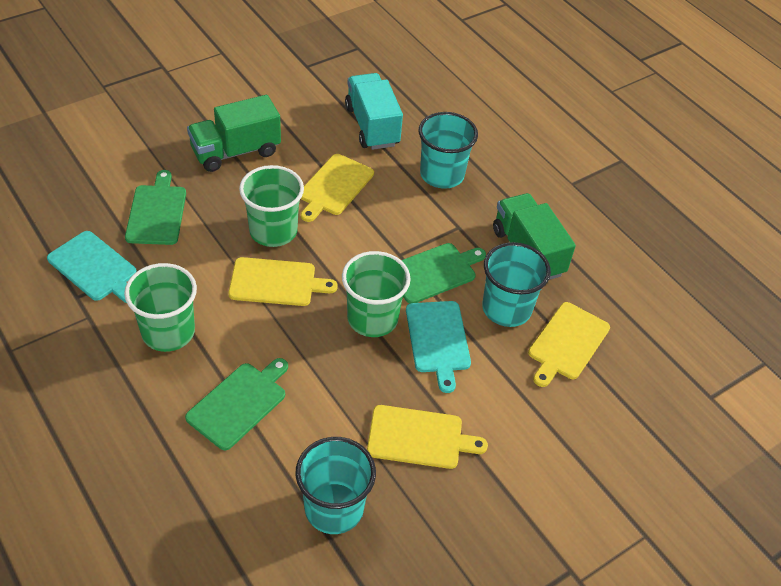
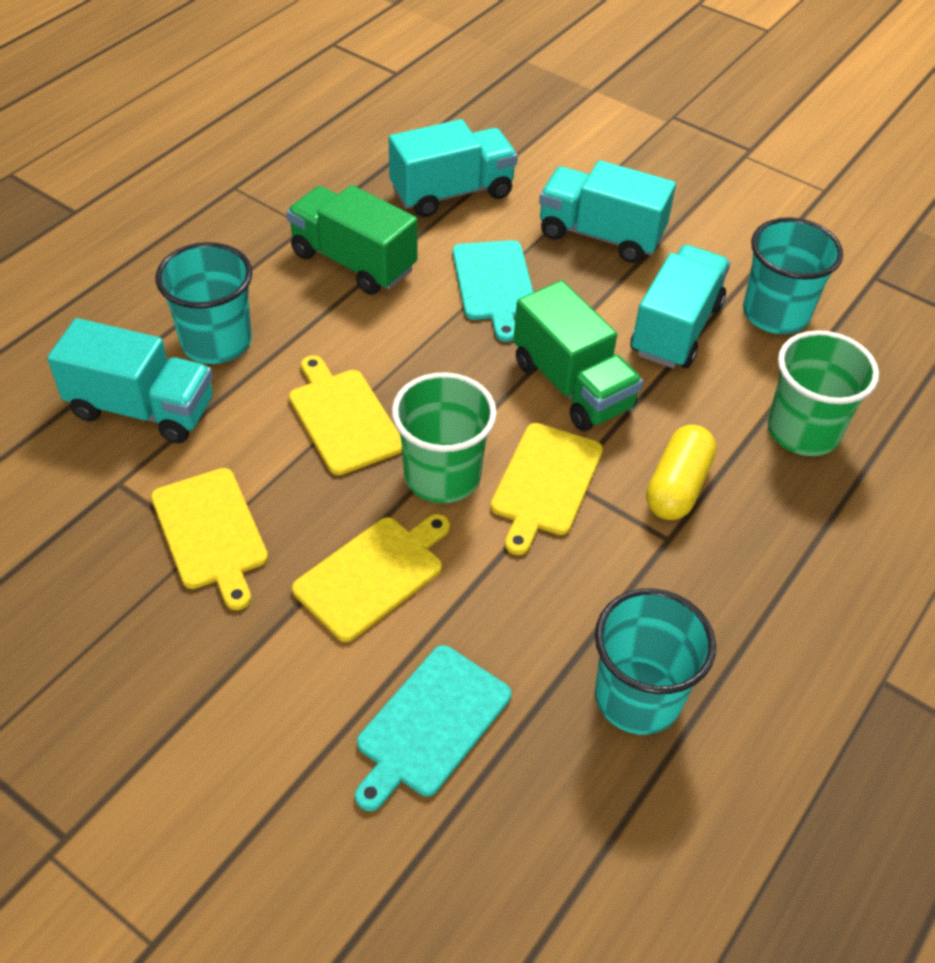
green cup: 3 -> 2
green cutting board: 3 -> 0
turquoise truck: 1 -> 4
yellow capsule: 0 -> 1

